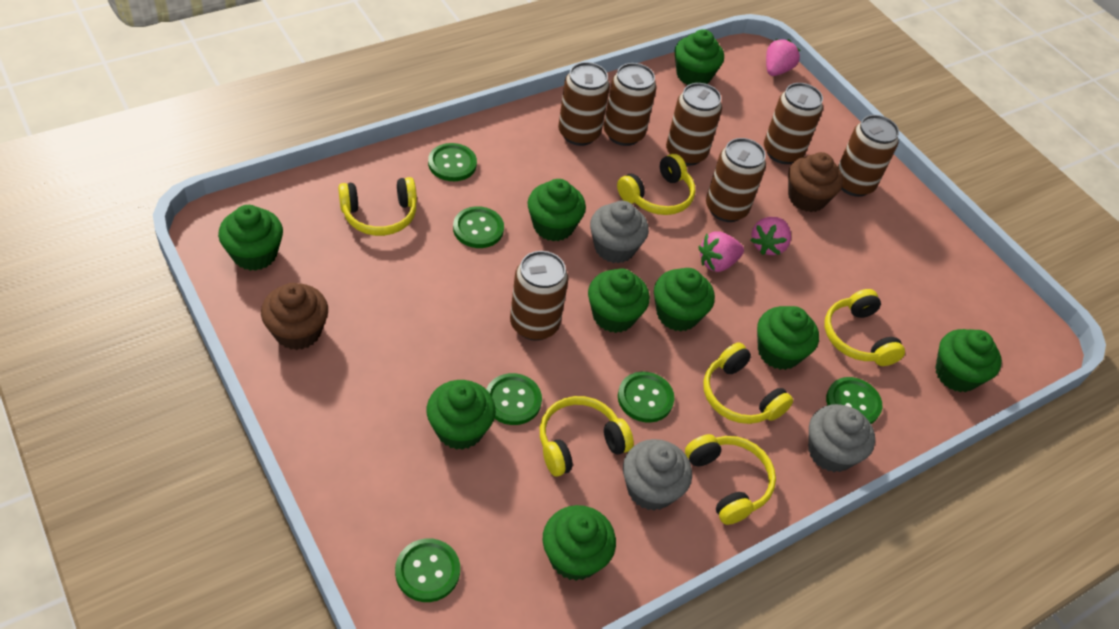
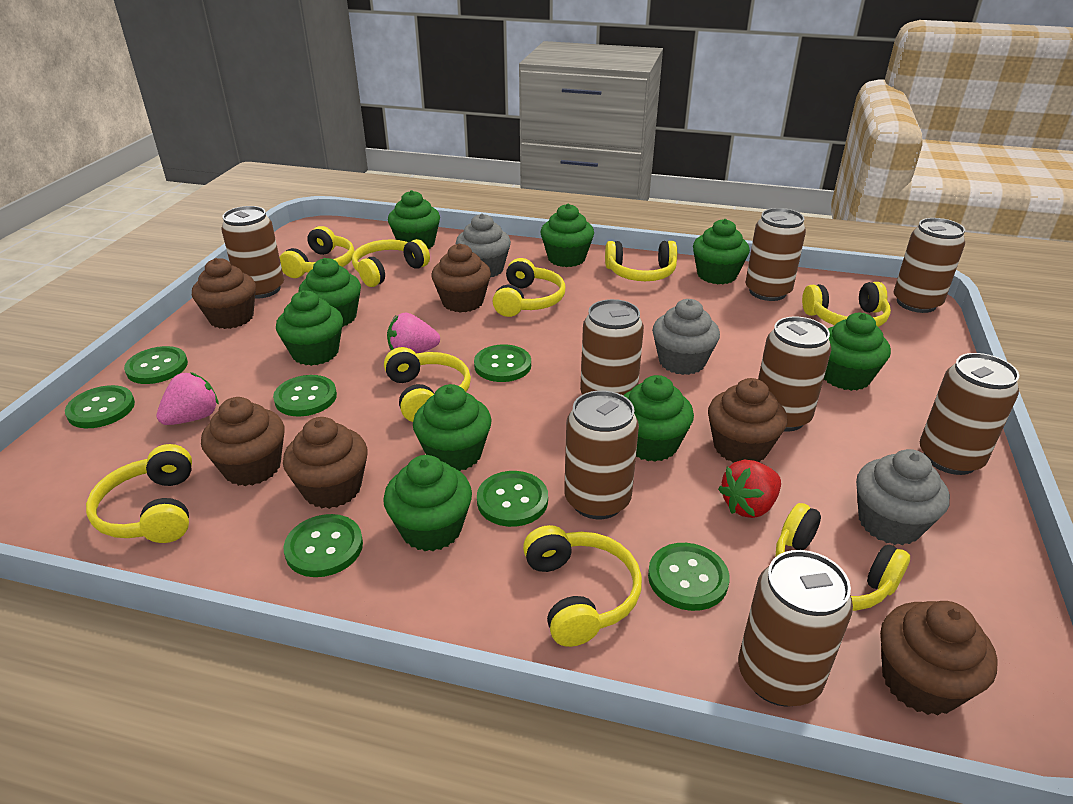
brown can: 7 -> 8
brown cupcake: 2 -> 6
green button: 6 -> 7
pink strawberry: 3 -> 2
red strawberry: 0 -> 1
yellow headphones: 6 -> 9

